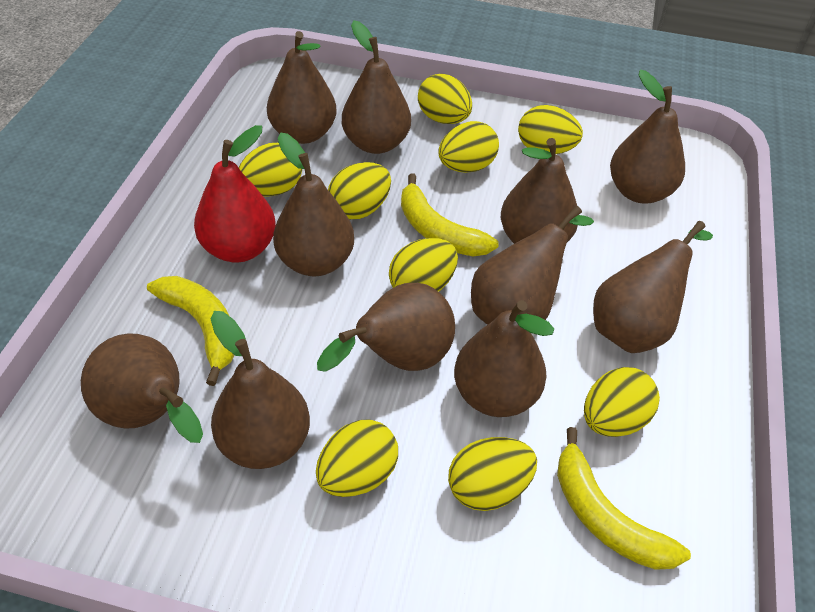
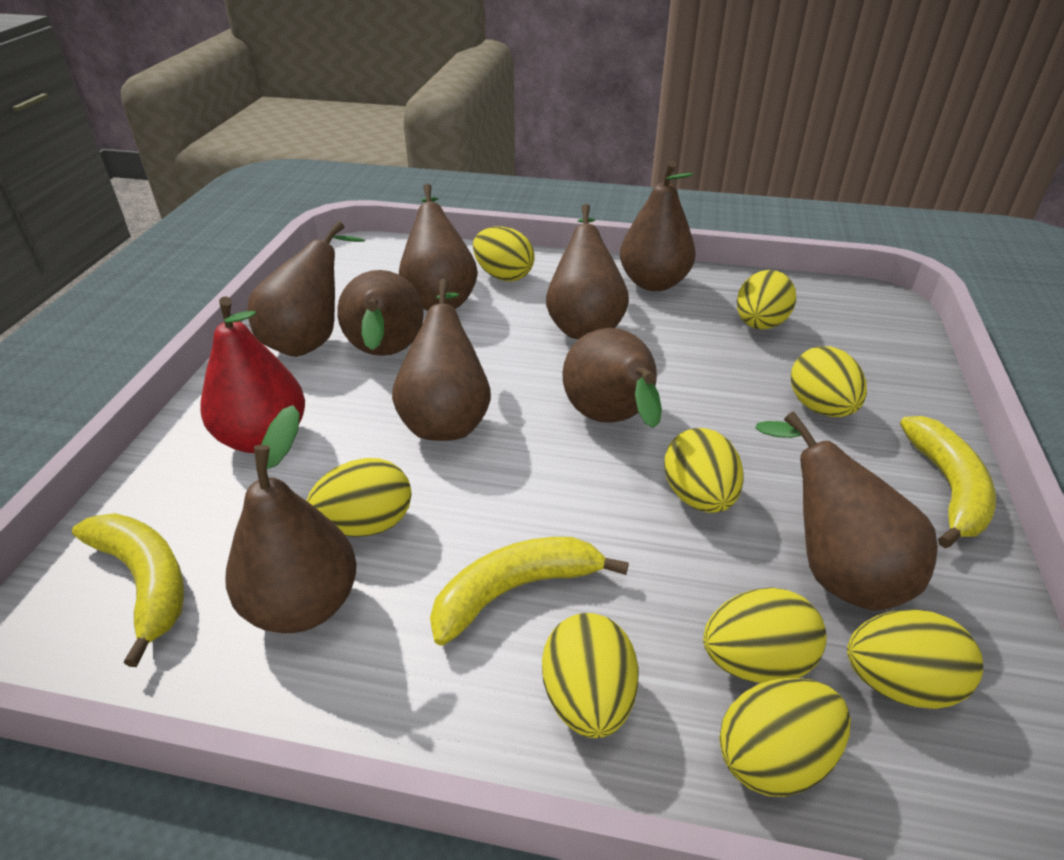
brown pear: 11 -> 9

